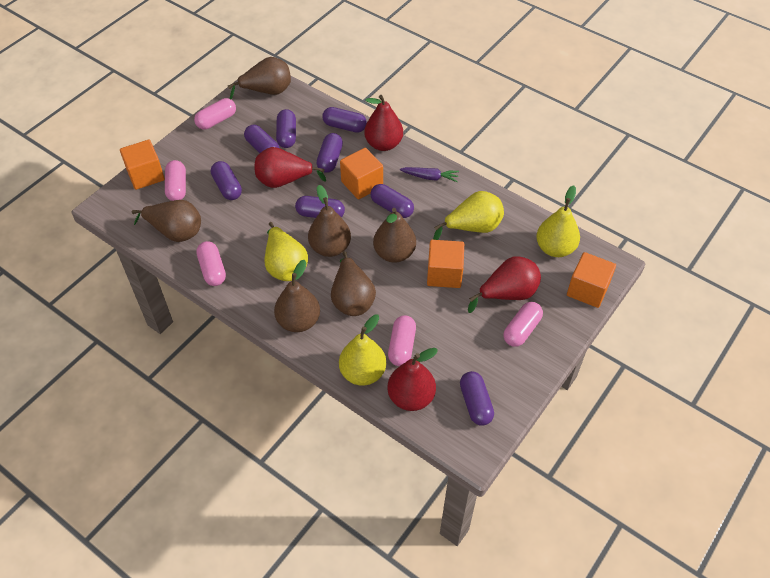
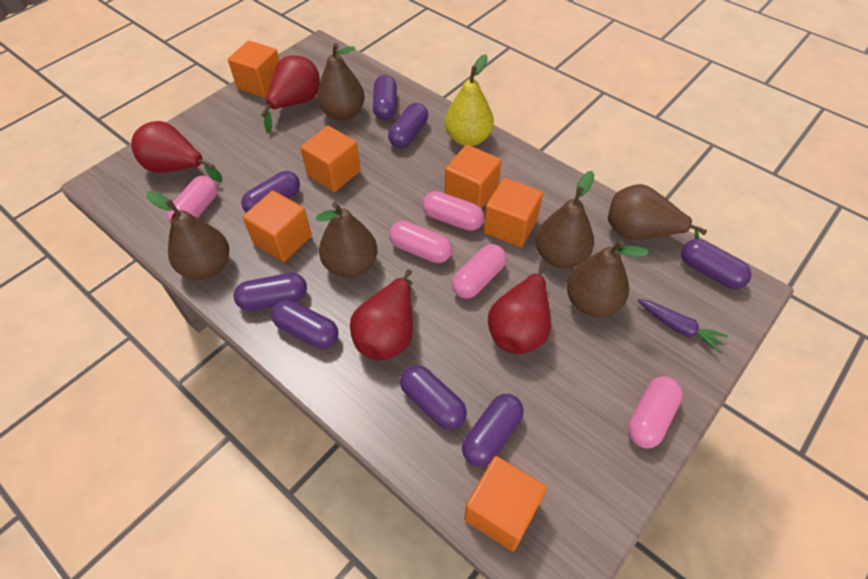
orange cube: 4 -> 6
yellow pear: 4 -> 1

